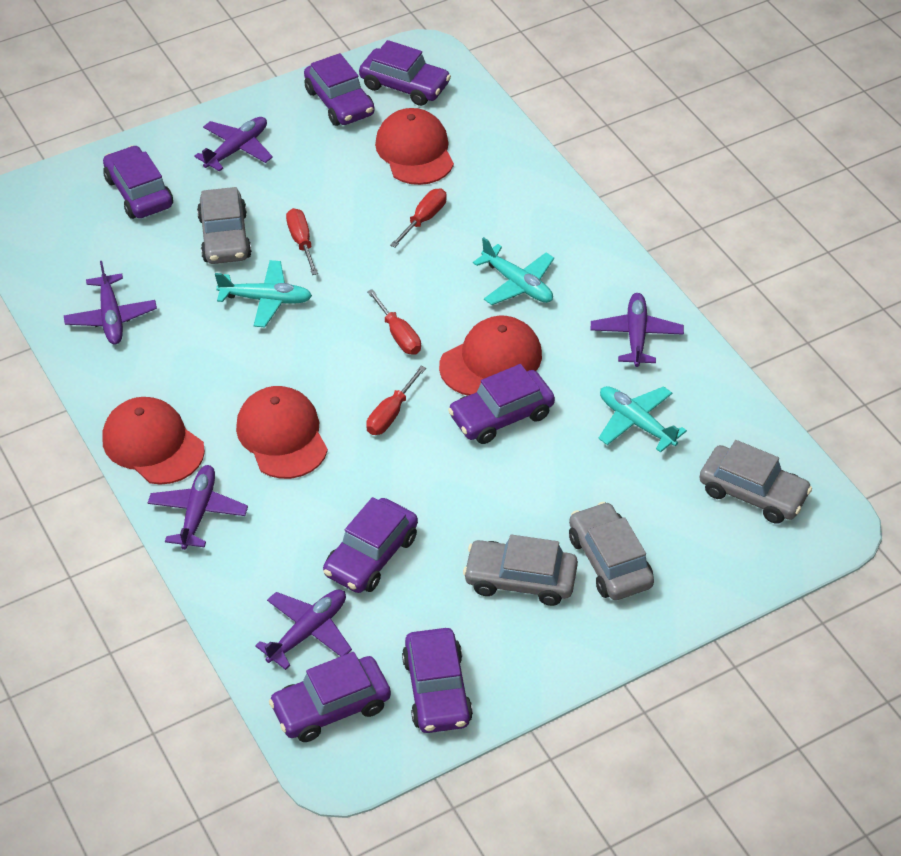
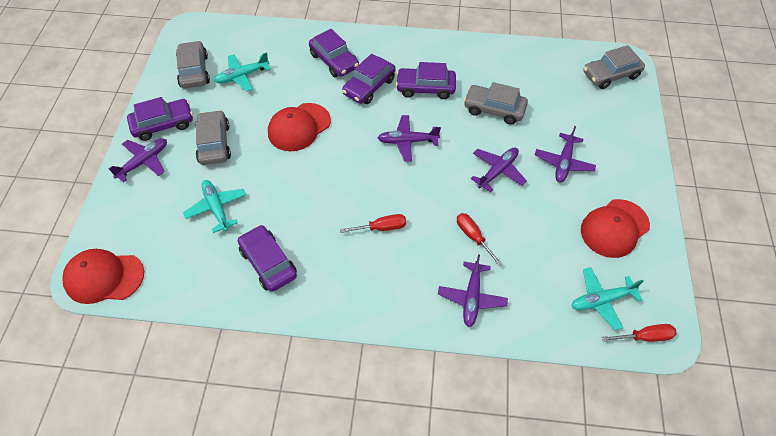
purple car: 7 -> 5
red cap: 4 -> 3
red screwdriver: 4 -> 3

